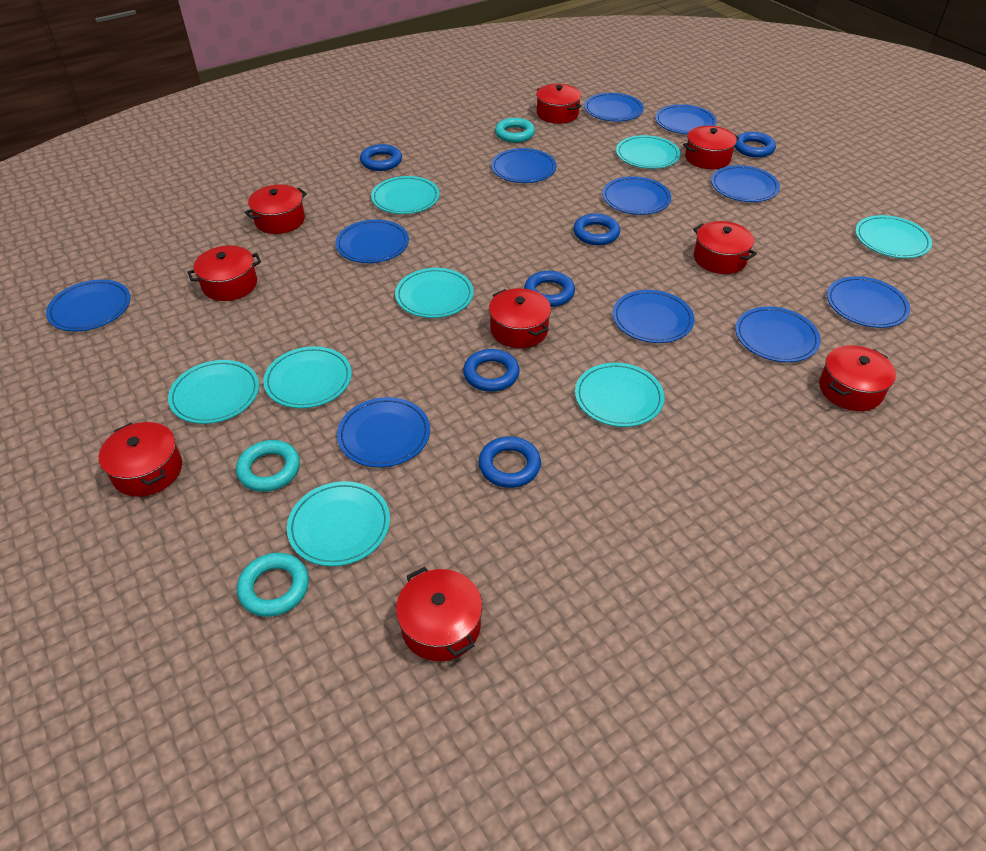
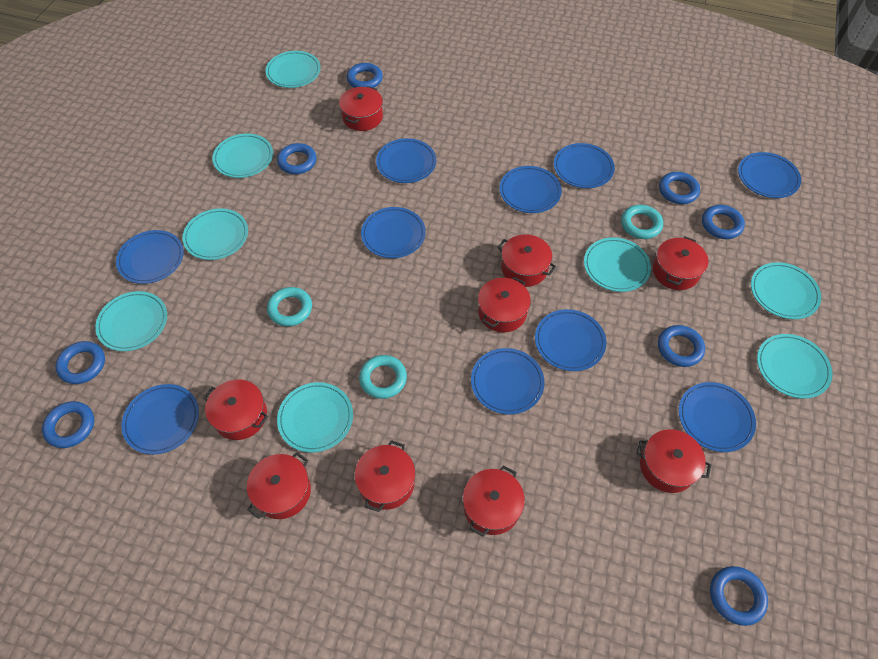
blue plate: 11 -> 10
blue ring: 6 -> 8

